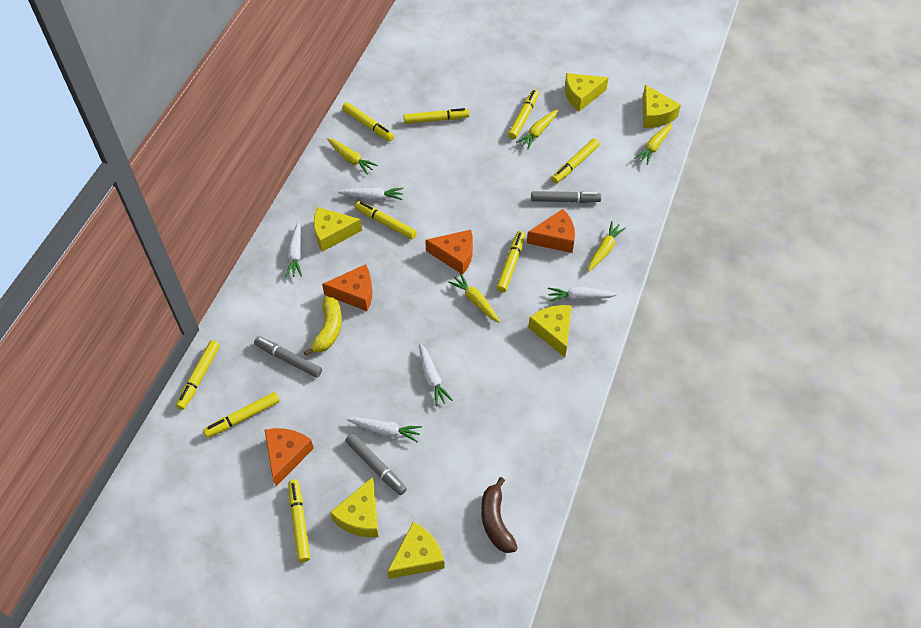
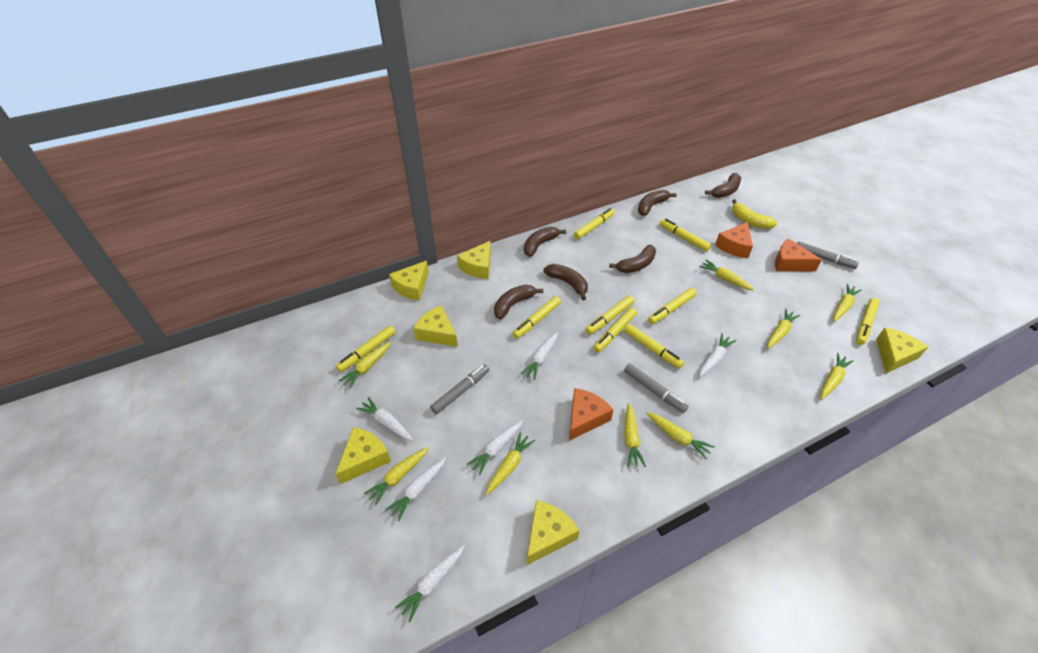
brown banana: 1 -> 6
orange cheese: 4 -> 3
white carrot: 5 -> 6
yellow carrot: 5 -> 9

